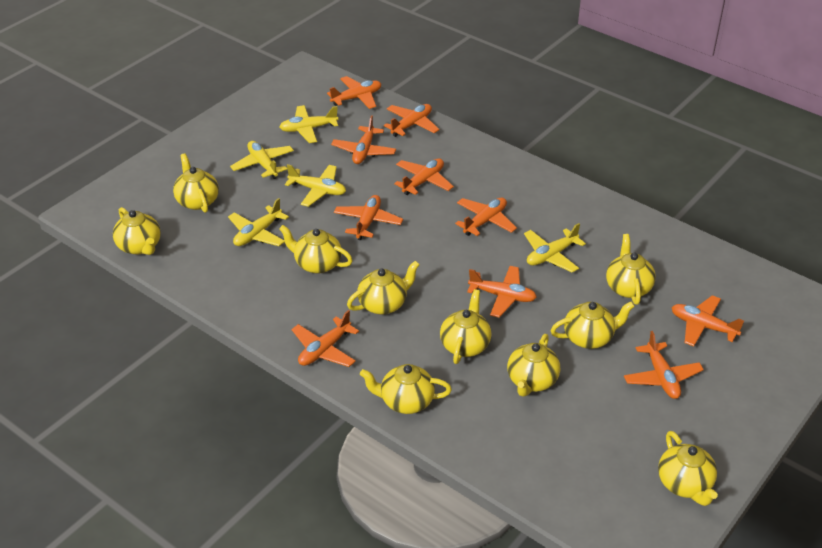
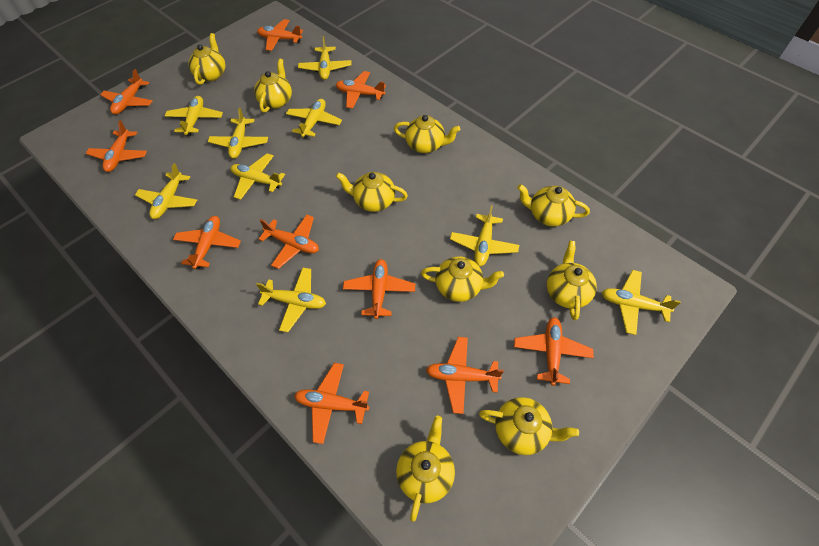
yellow plane: 5 -> 9
yellow teapot: 10 -> 9

